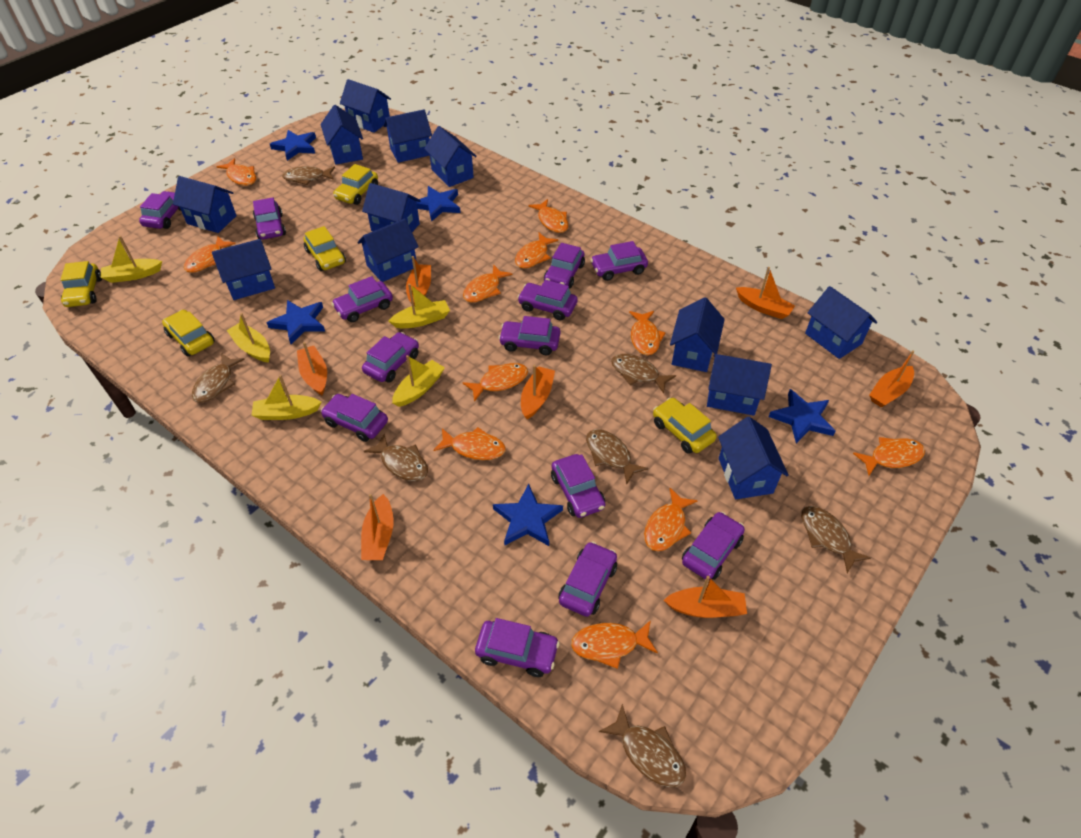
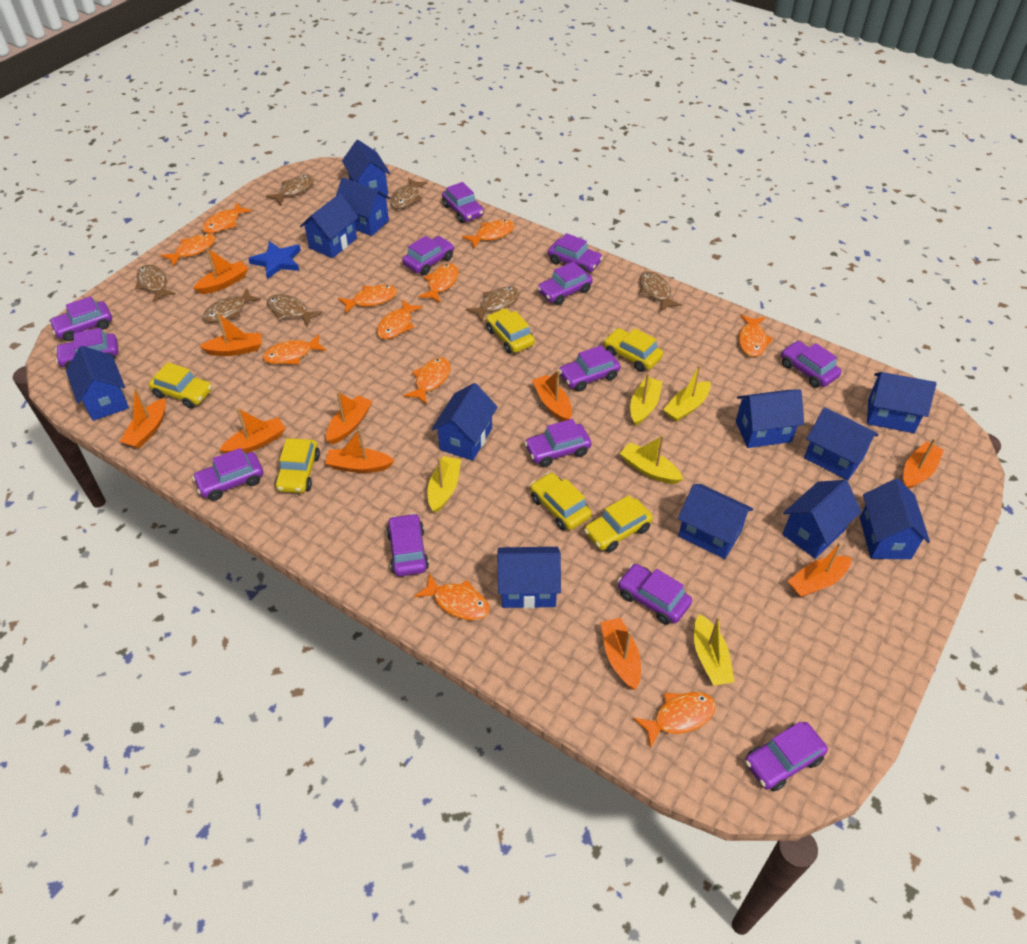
blue star: 5 -> 1
orange boat: 7 -> 10
yellow car: 5 -> 6

